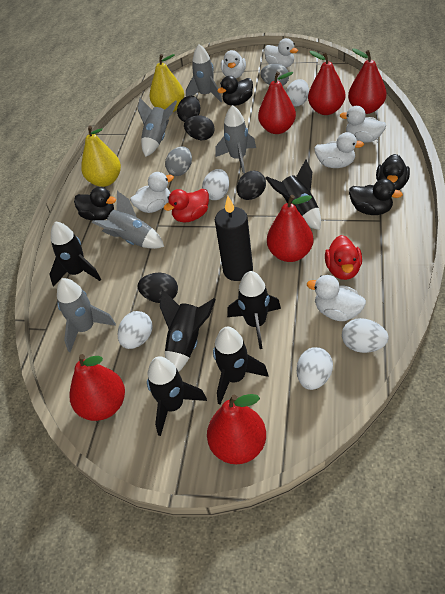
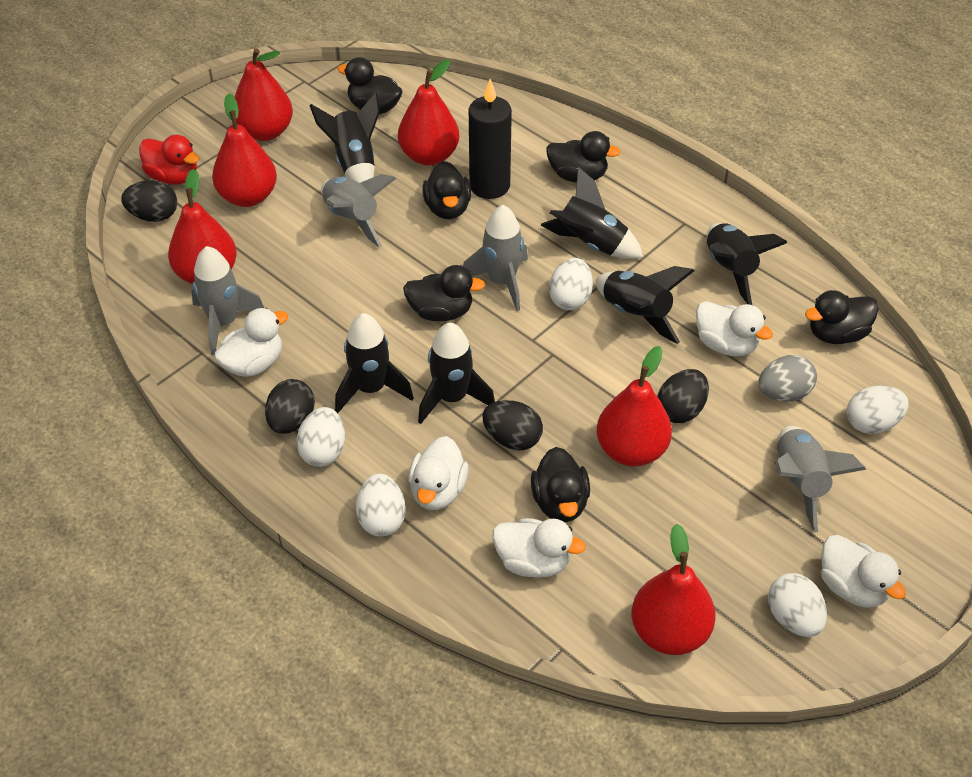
black duck: 4 -> 6
grey egg: 2 -> 1
grey rocket: 5 -> 4
red duck: 2 -> 1
white duck: 6 -> 5
yellow pear: 2 -> 0

